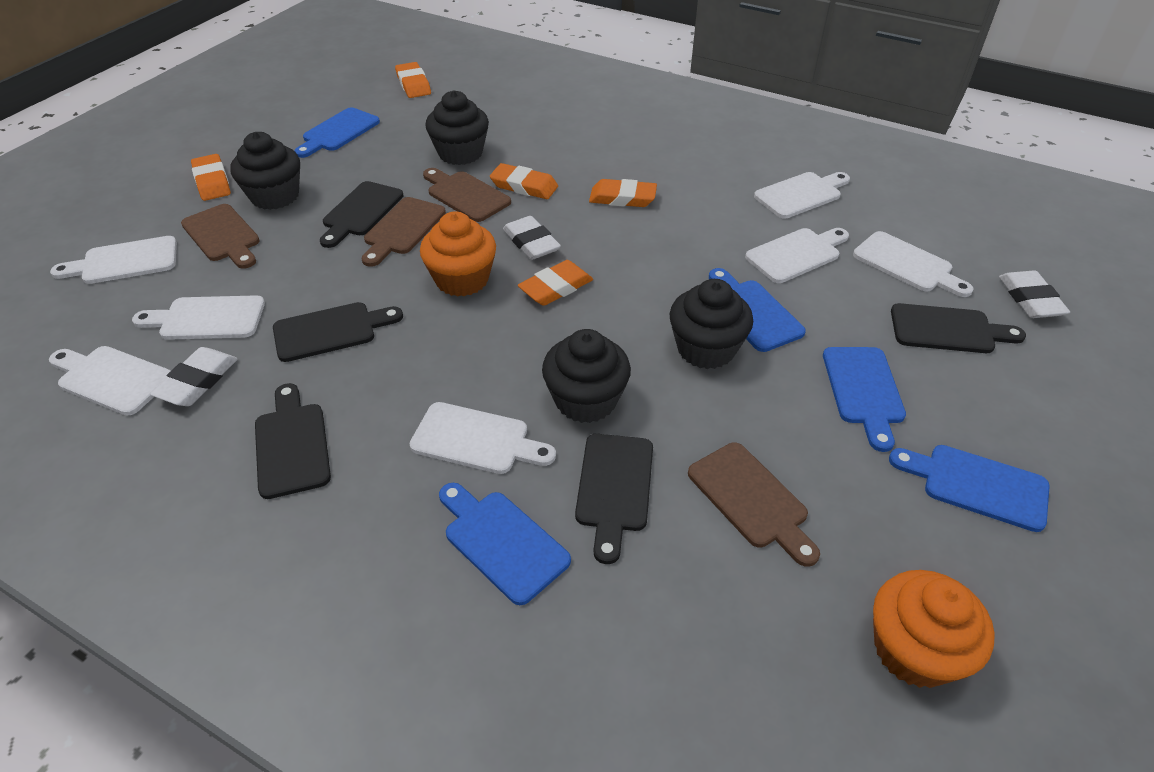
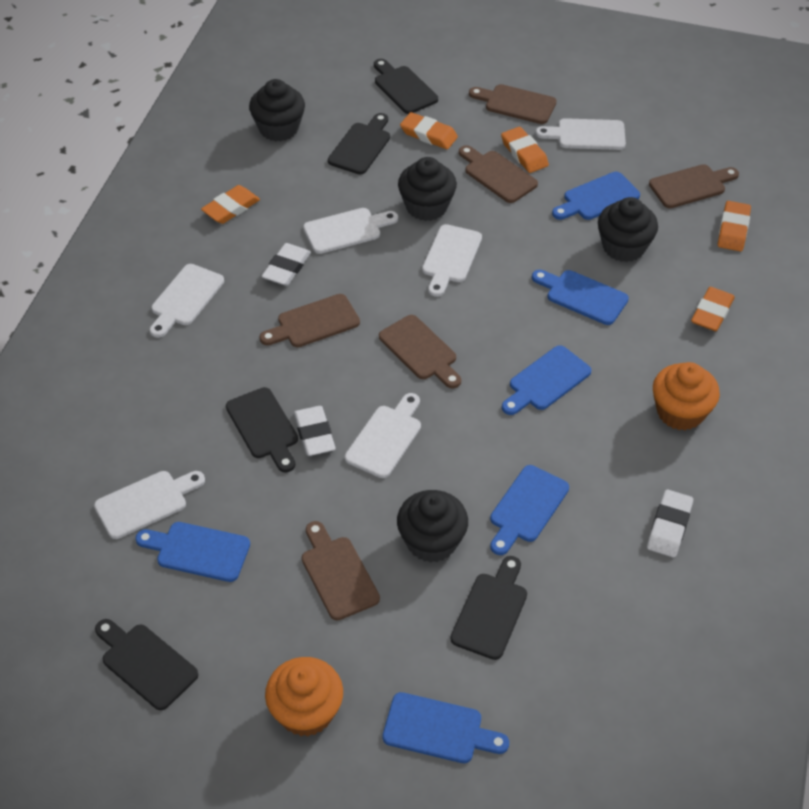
blue cutting board: 5 -> 6
brown cutting board: 4 -> 6
white cutting board: 7 -> 6

